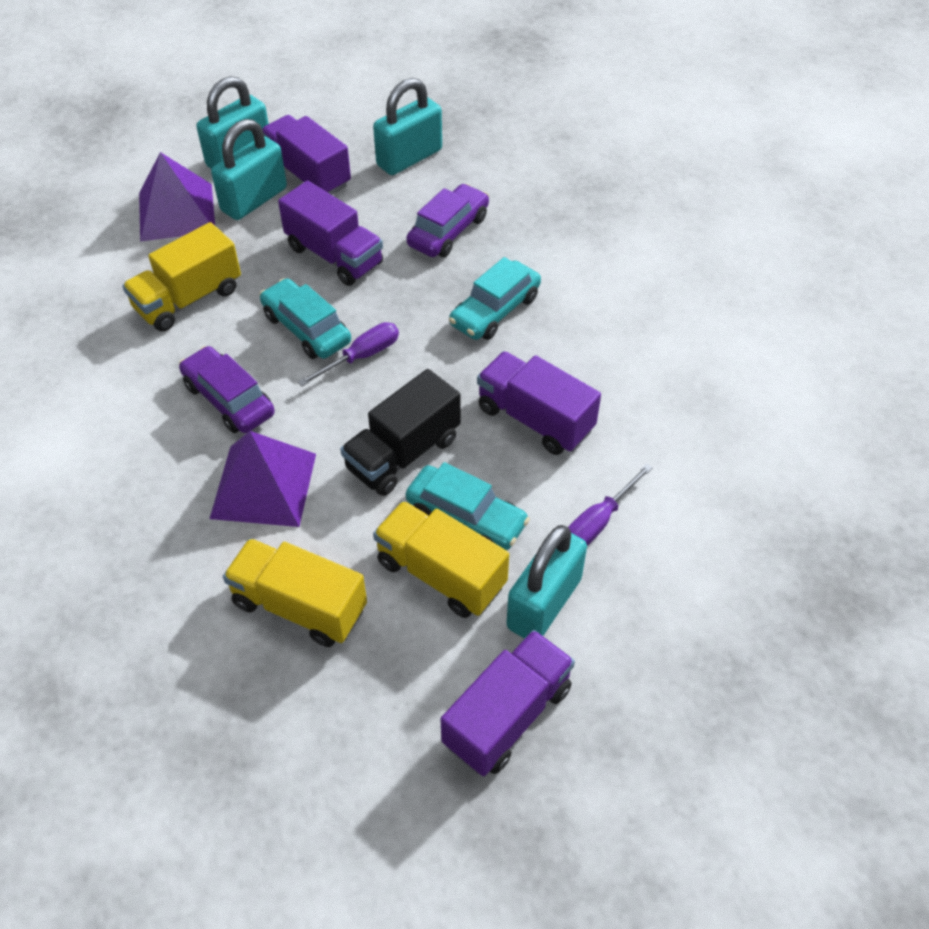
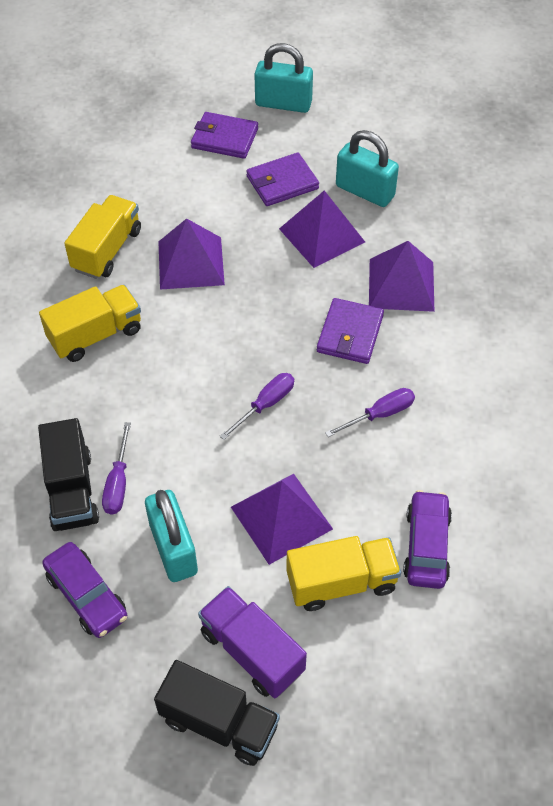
black truck: 1 -> 2
purple pyramid: 2 -> 4
purple screwdriver: 2 -> 3
purple truck: 4 -> 1
purple wallet: 0 -> 3
turquoise car: 3 -> 0
turquoise padlock: 4 -> 3

